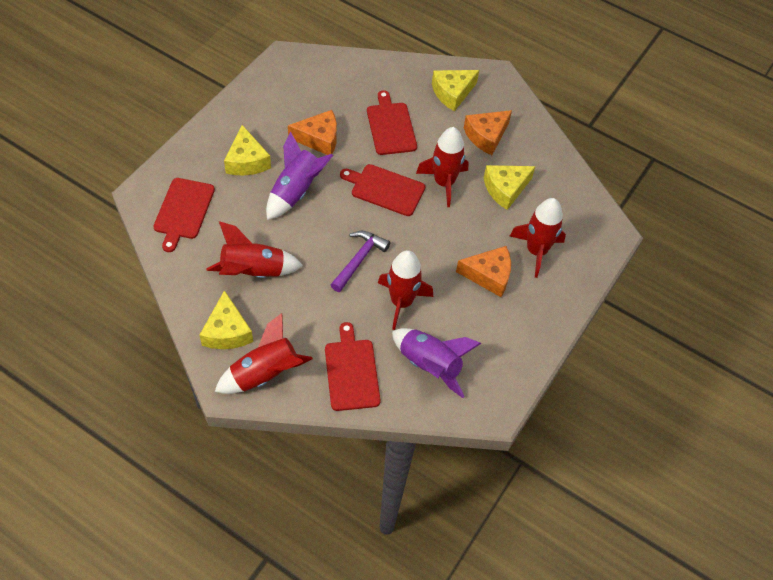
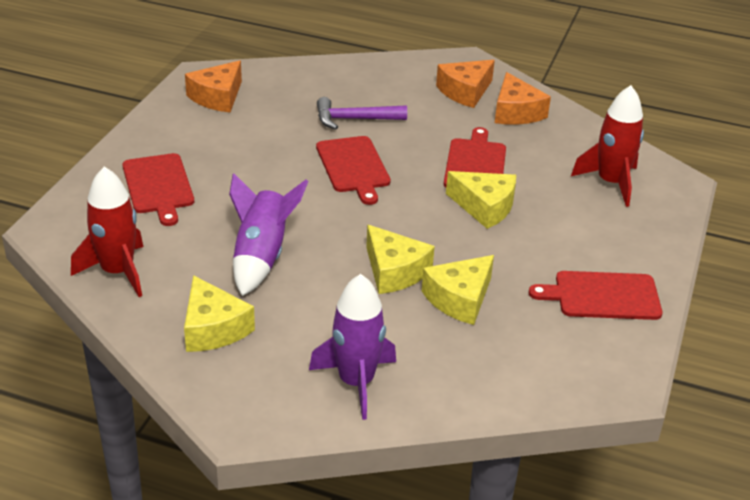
red rocket: 5 -> 2

